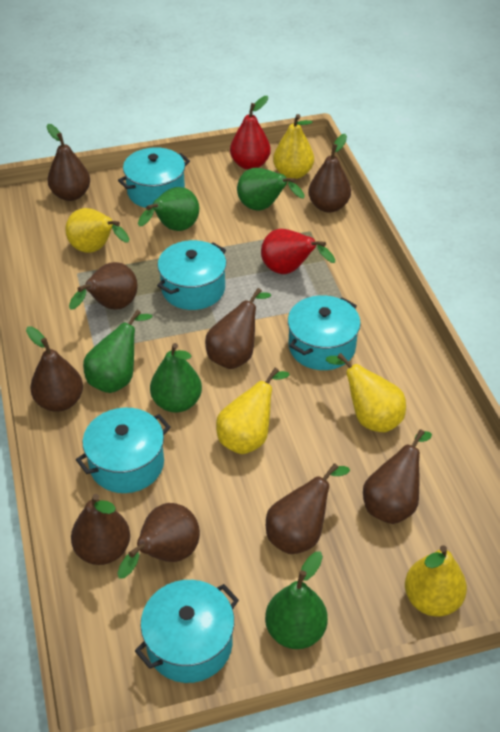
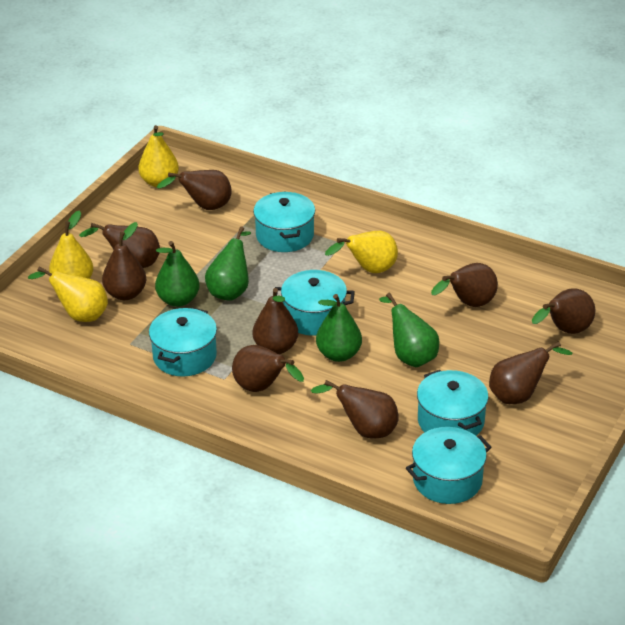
green pear: 5 -> 4
red pear: 2 -> 0
yellow pear: 5 -> 4

